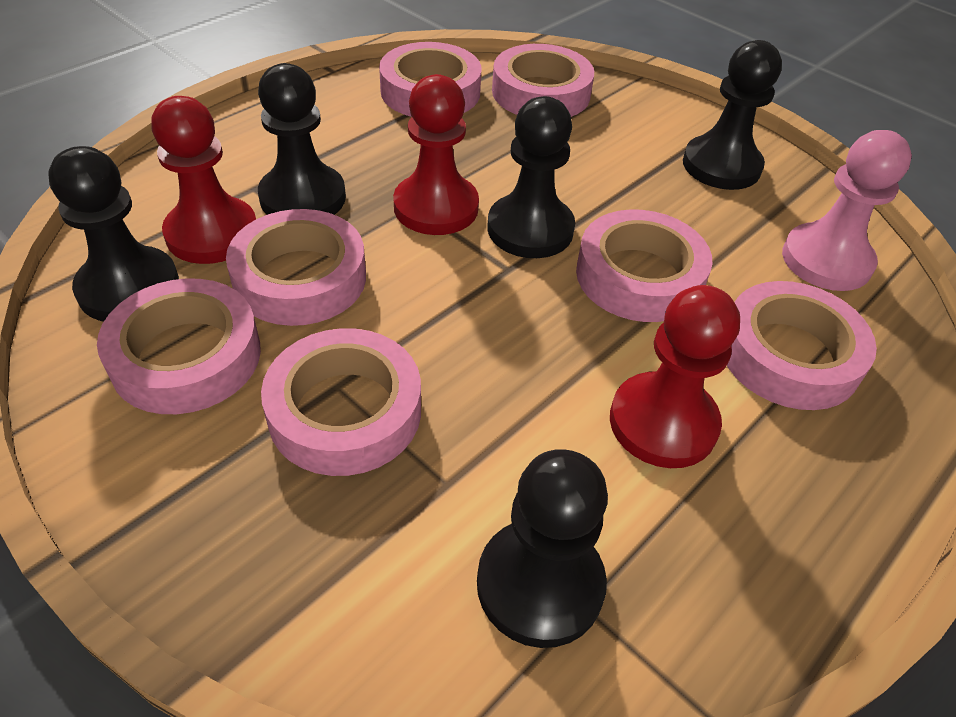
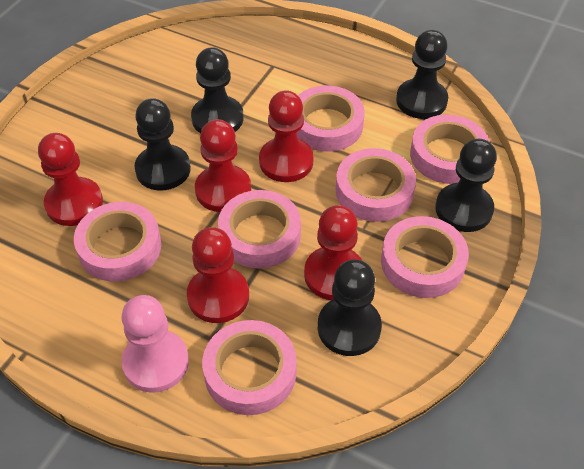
red pawn: 3 -> 5

